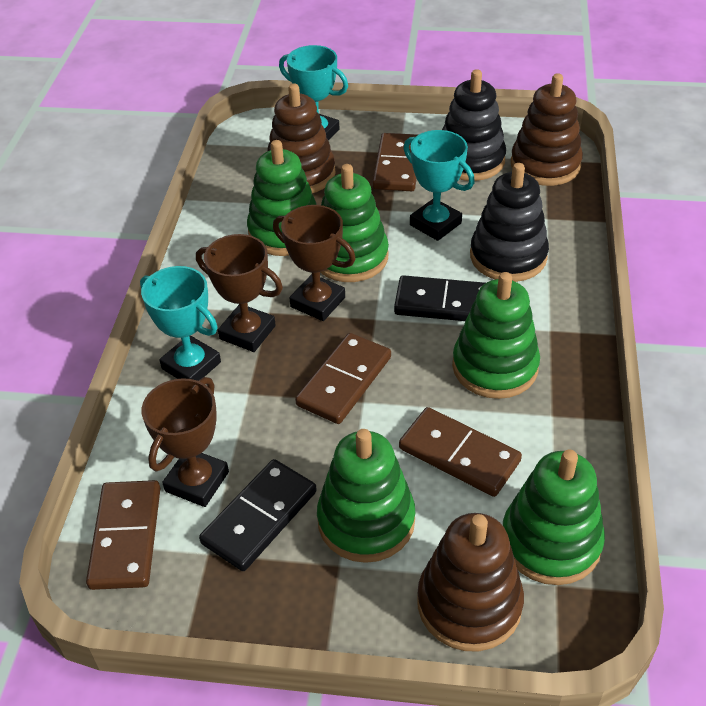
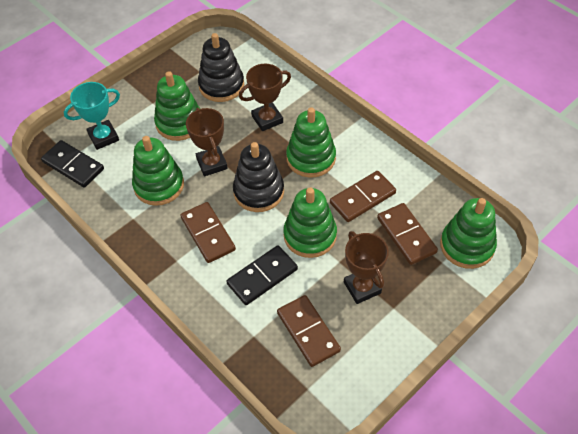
brown stacking toy: 3 -> 0
turquoise trophy: 3 -> 1

